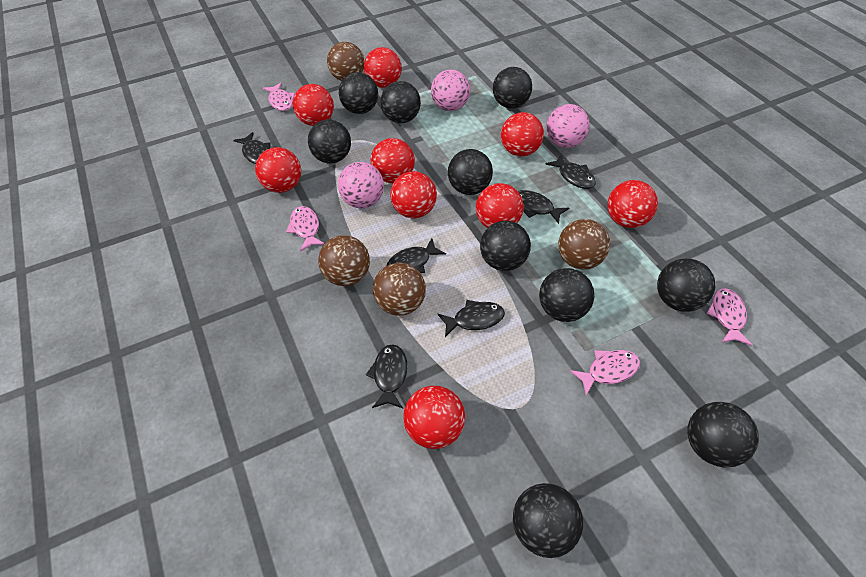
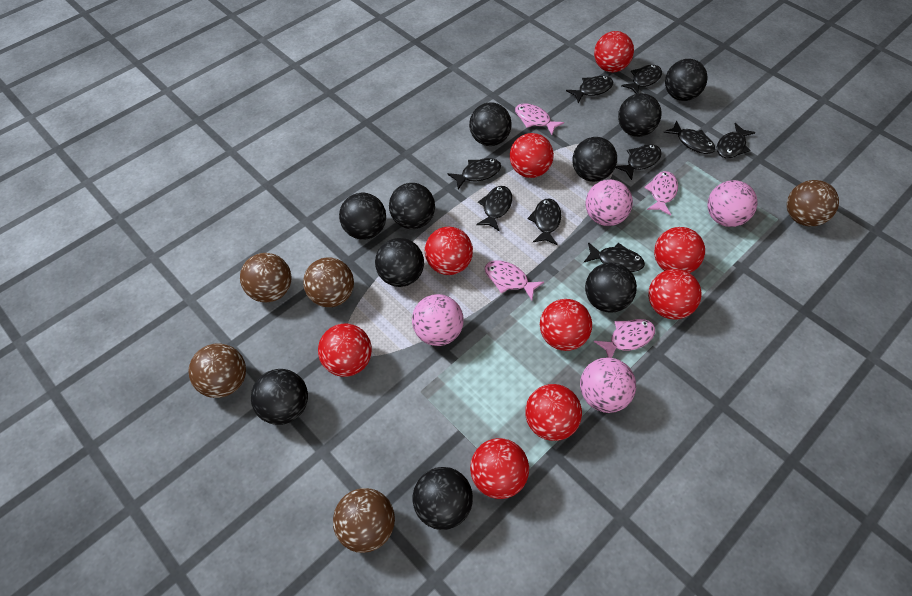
black fish: 6 -> 9
brown ball: 4 -> 5
pink ball: 3 -> 4

